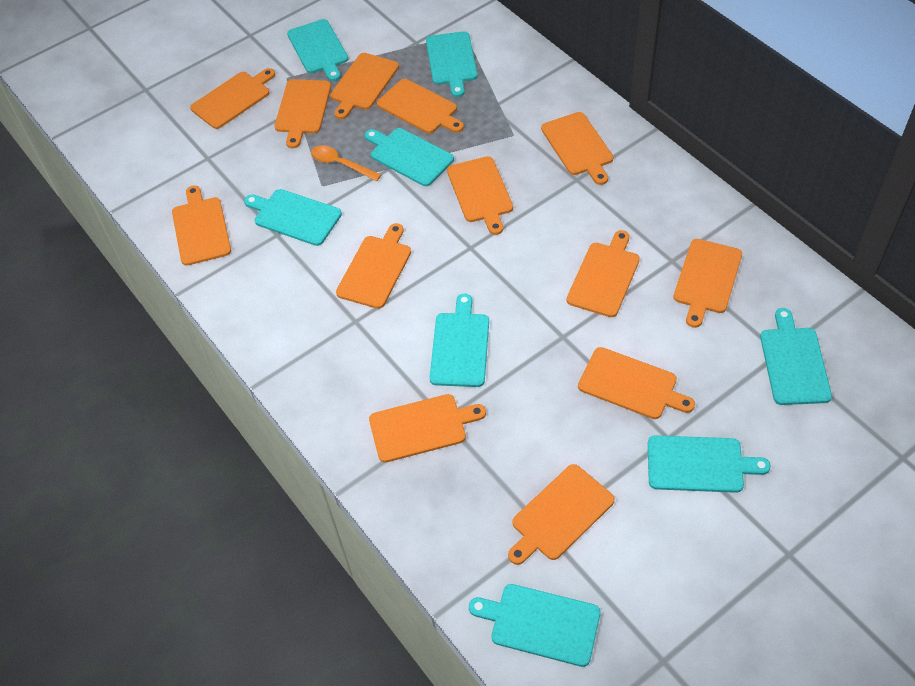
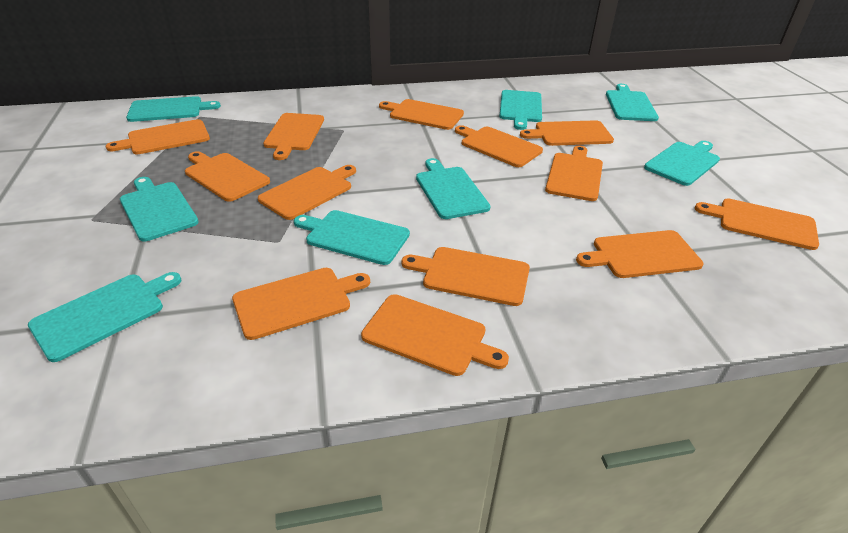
orange spoon: 1 -> 0

